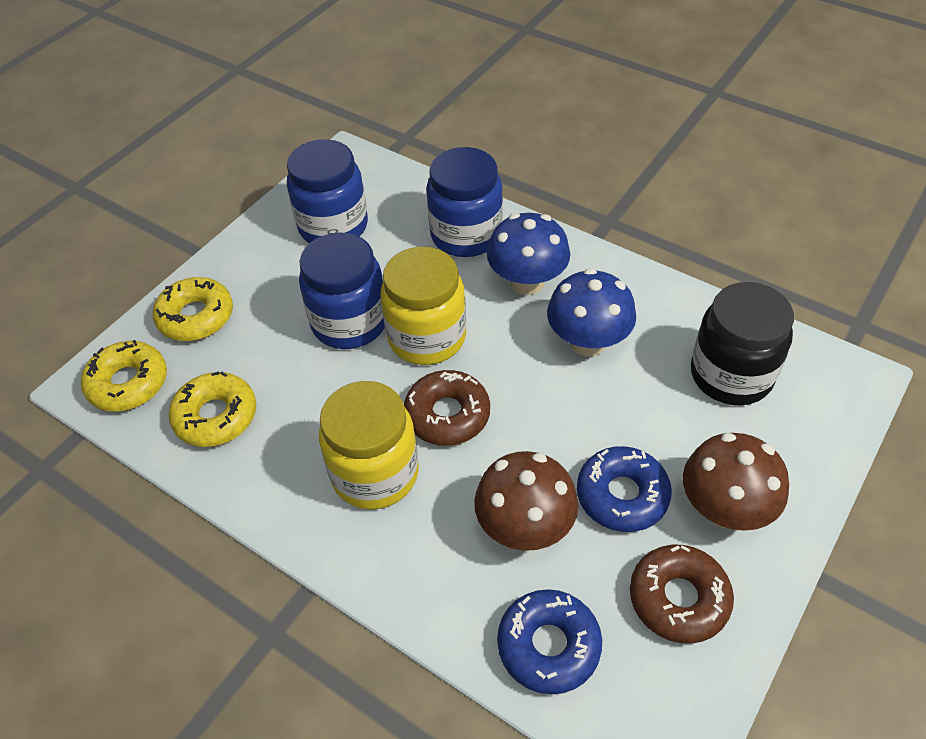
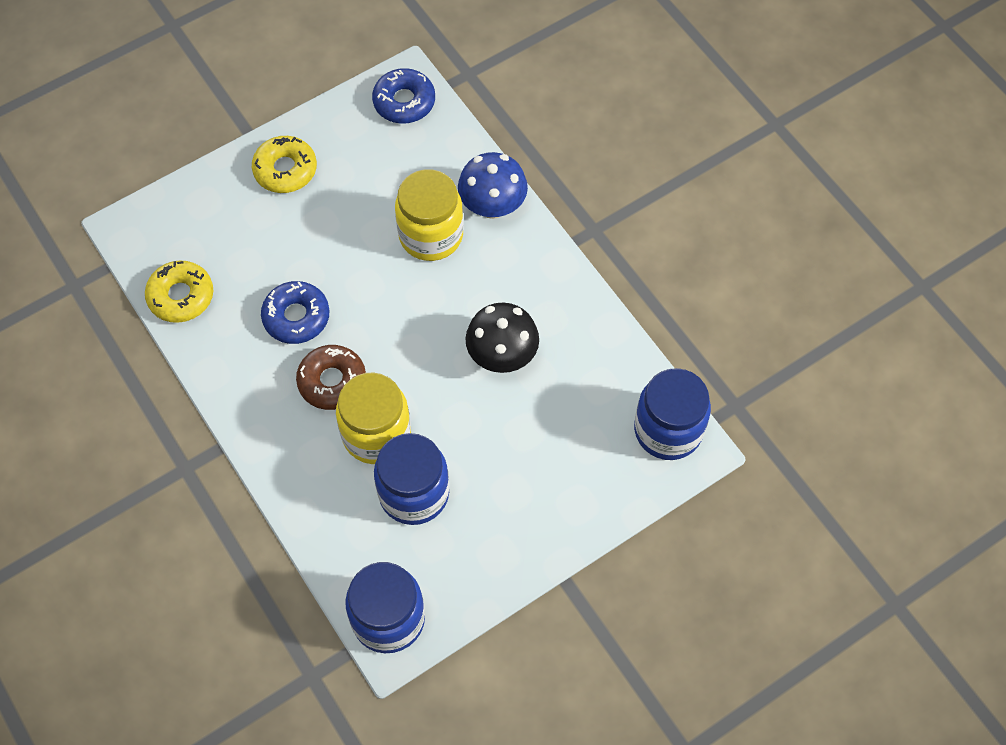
black jar: 1 -> 0
black mushroom: 0 -> 1
blue mushroom: 2 -> 1
brown donut: 2 -> 1
brown mushroom: 2 -> 0
yellow donut: 3 -> 2

